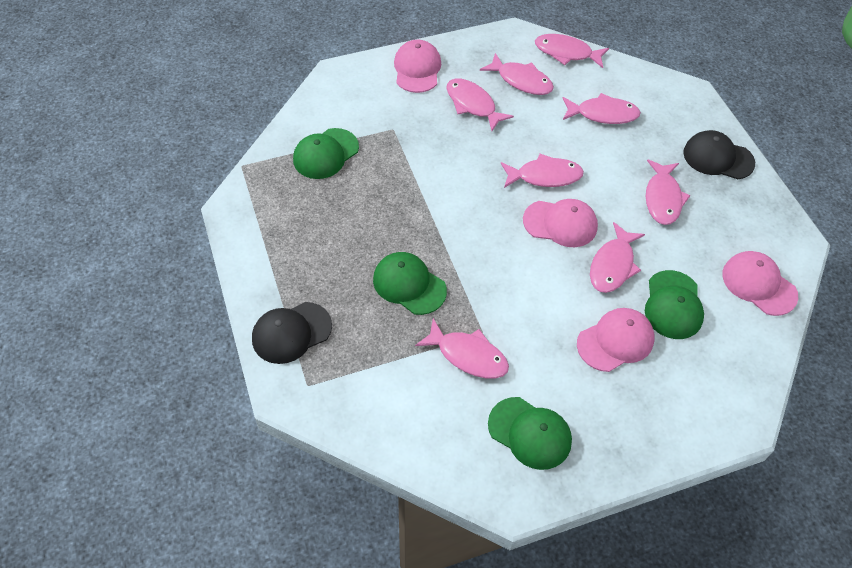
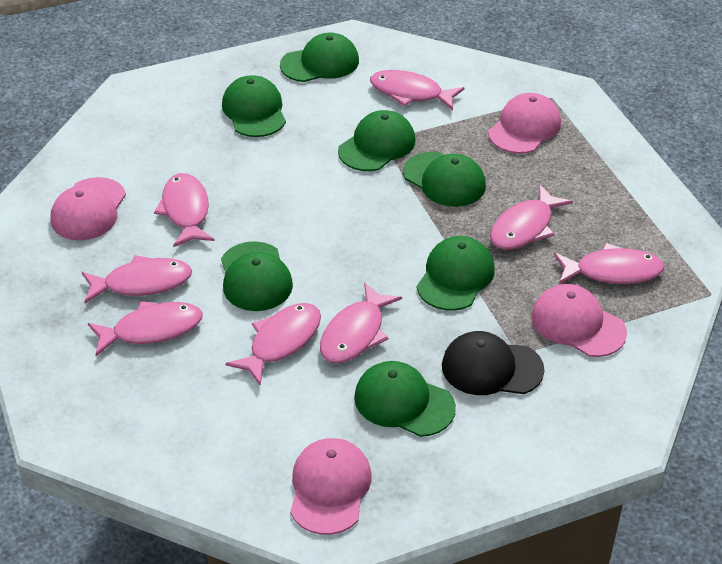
black cap: 2 -> 1
green cap: 4 -> 7

